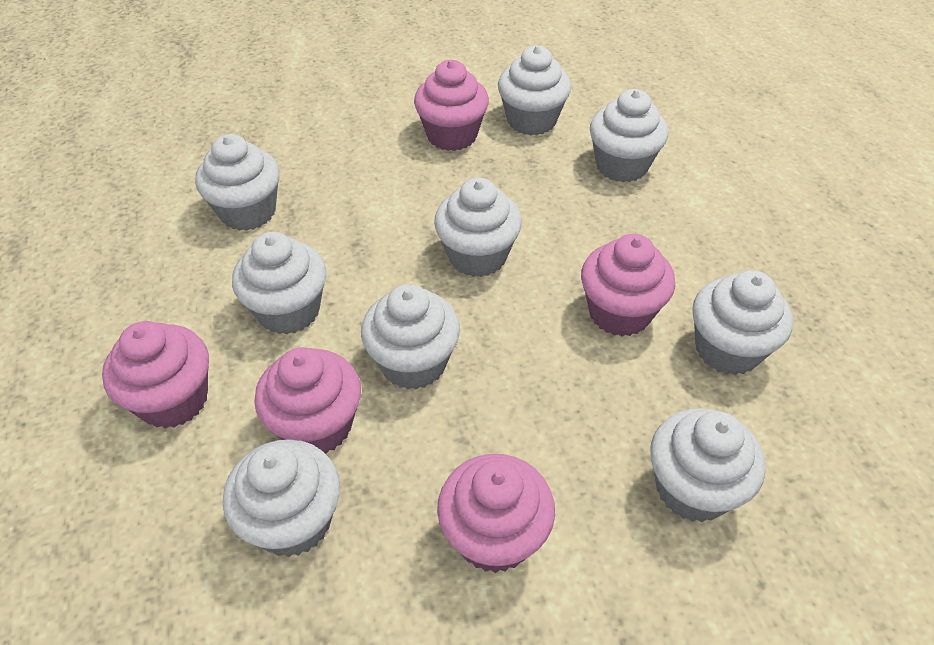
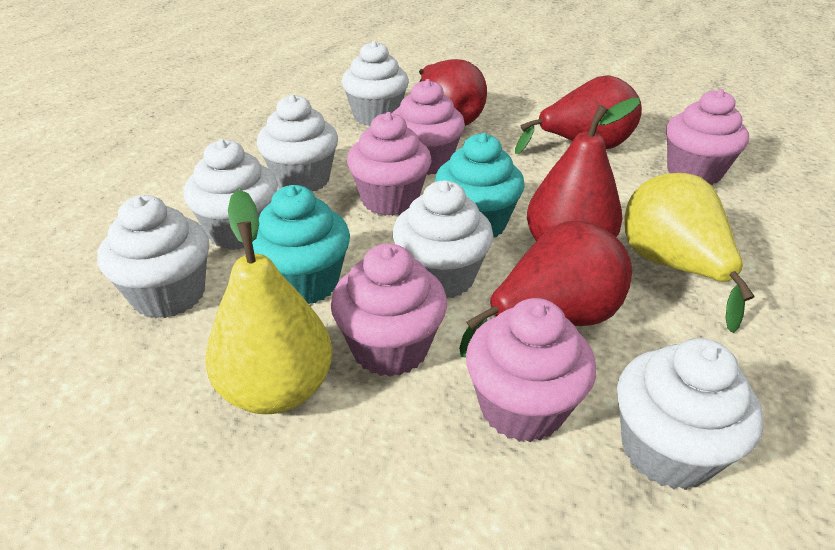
red pear: 0 -> 4
turquoise cupcake: 0 -> 2
white cupcake: 9 -> 6
yellow pear: 0 -> 2

